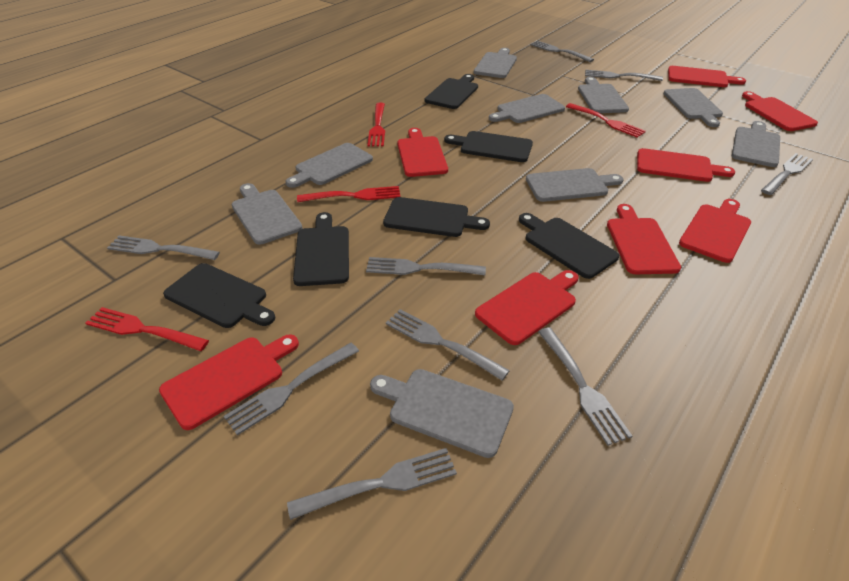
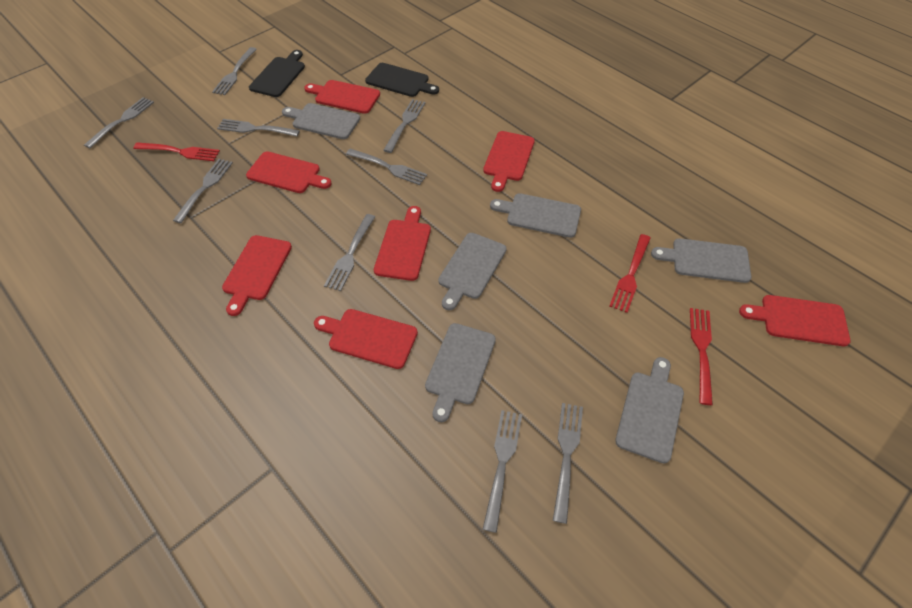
black cutting board: 6 -> 2
grey cutting board: 9 -> 6
red cutting board: 8 -> 7
red fork: 4 -> 3

